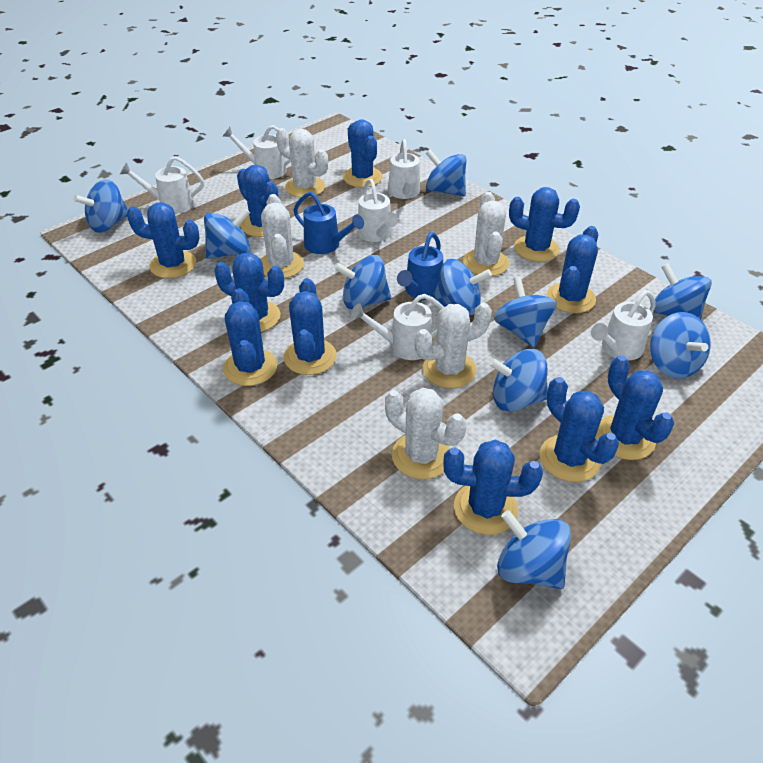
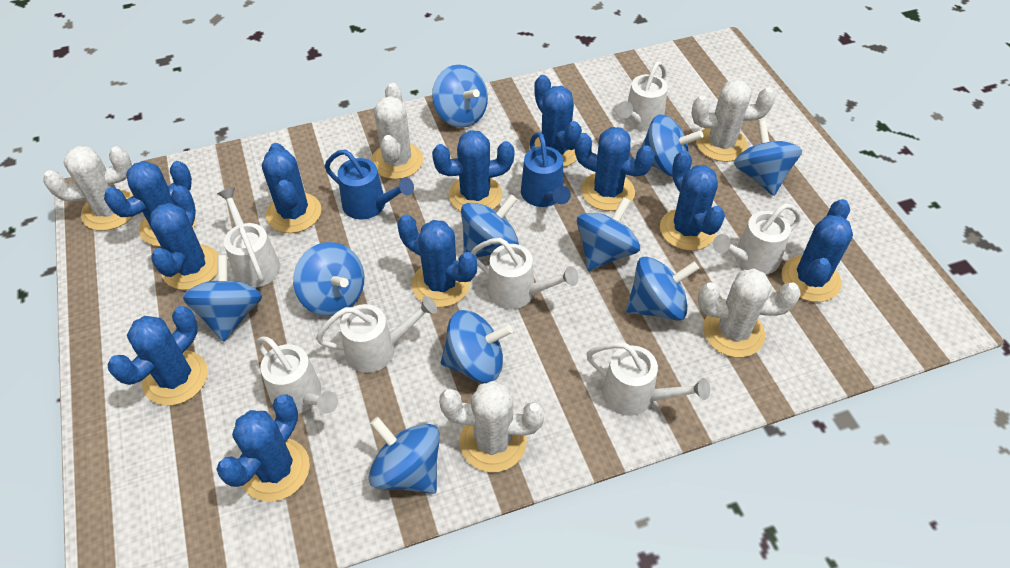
white watering can: 6 -> 7

